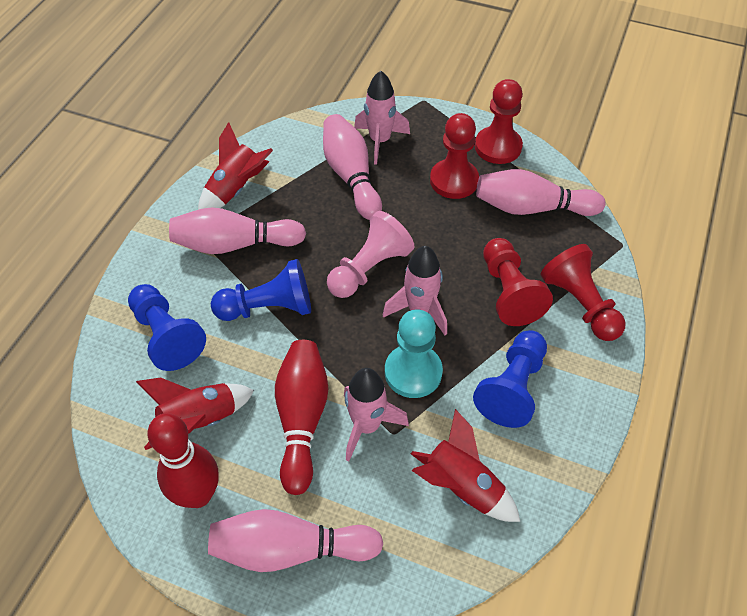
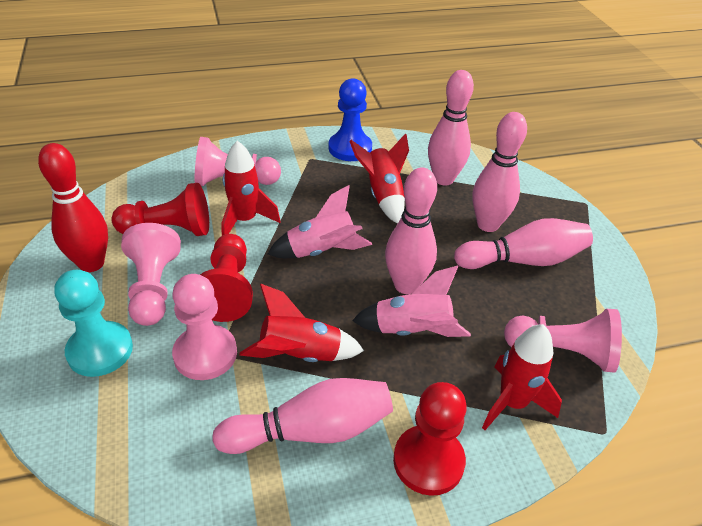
blue pawn: 3 -> 1
pink bowling pin: 4 -> 5
pink pawn: 1 -> 4
pink rocket: 3 -> 2
red bowling pin: 2 -> 1
red pawn: 4 -> 3
red rocket: 3 -> 4

